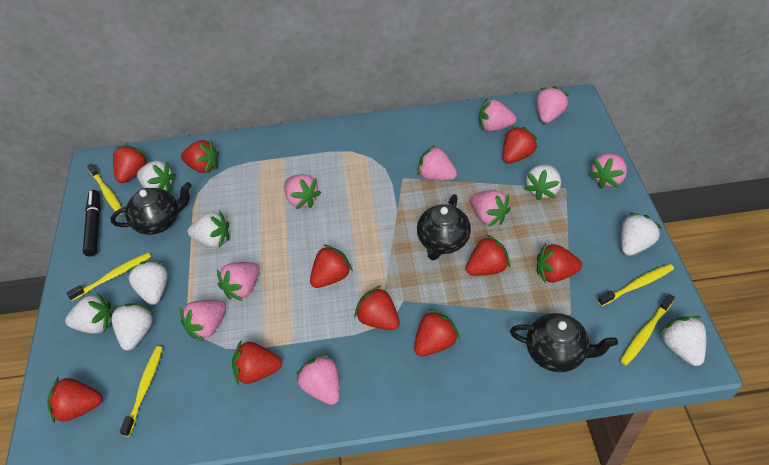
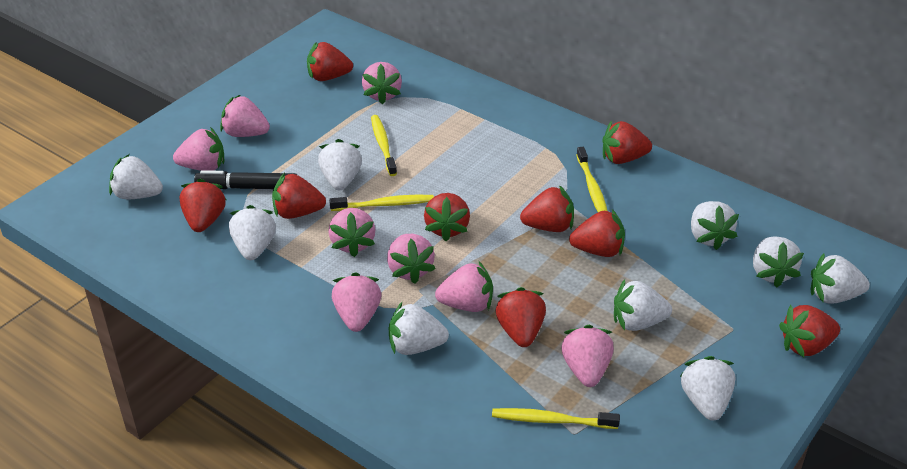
black teapot: 3 -> 0
pink strawberry: 9 -> 8
red strawberry: 10 -> 9
white strawberry: 8 -> 9
yellow toothbrush: 5 -> 4

